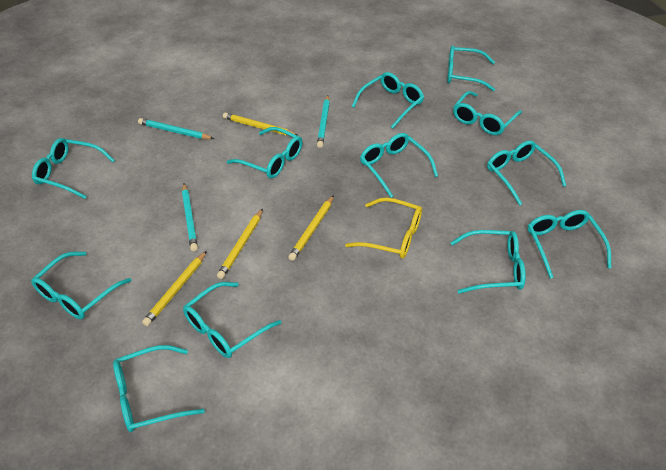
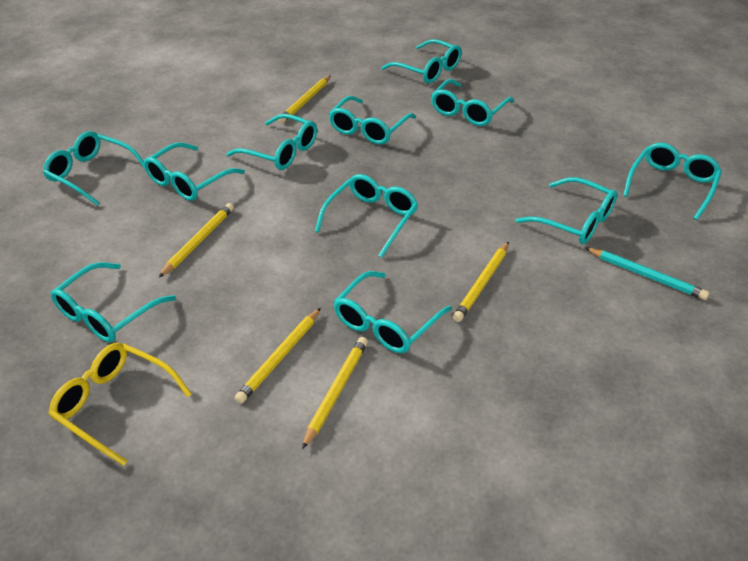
turquoise glasses: 12 -> 11
turquoise pencil: 3 -> 1
yellow pencil: 4 -> 5

